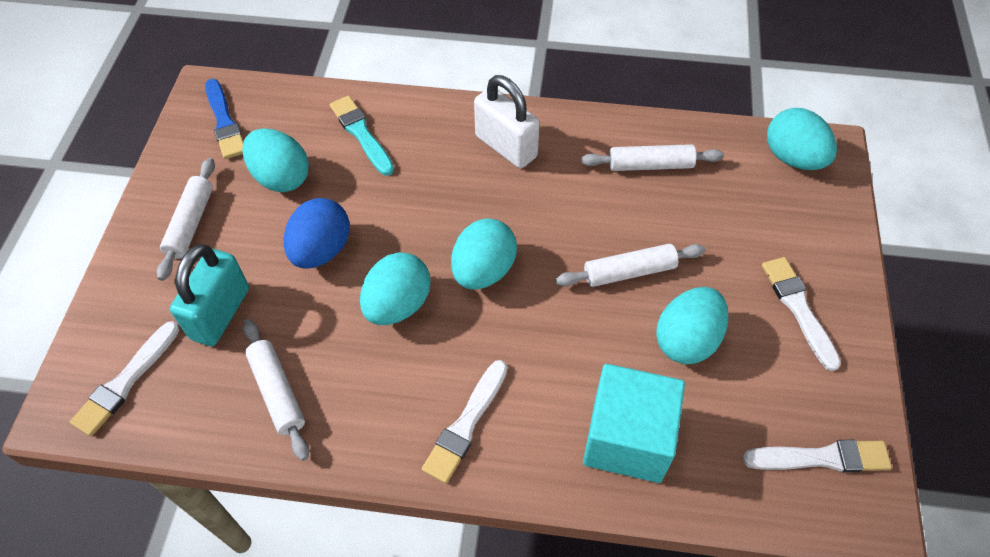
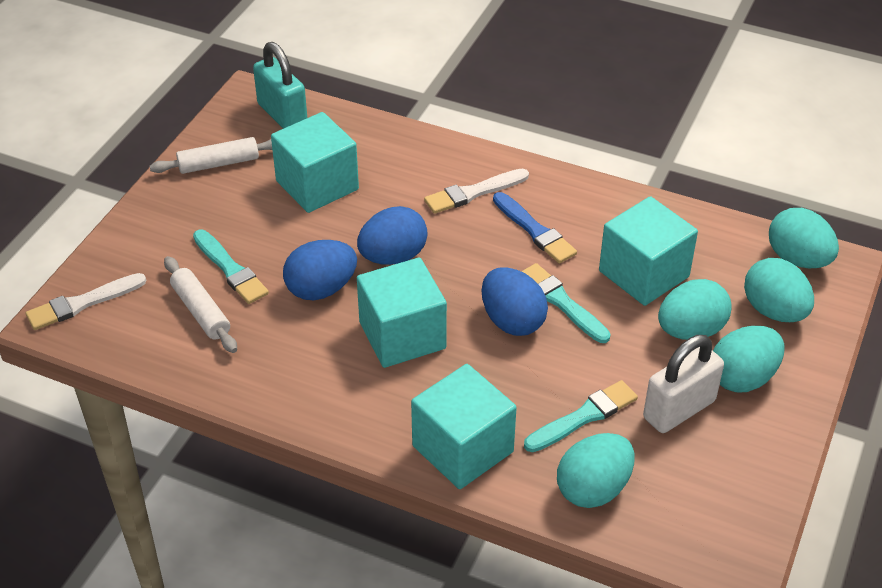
blue egg: 1 -> 3
turquoise brush: 1 -> 3
turquoise cube: 1 -> 4
white brush: 4 -> 2
white rolling pin: 4 -> 2

